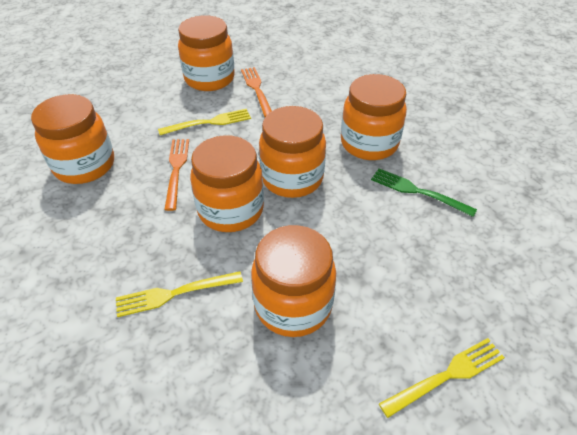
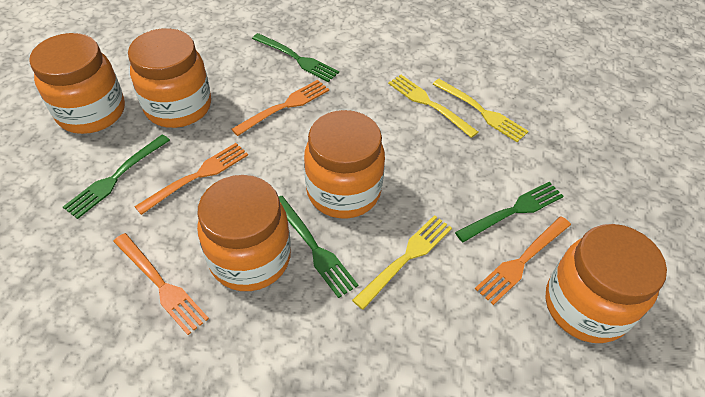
green fork: 1 -> 4
orange fork: 2 -> 4
orange jar: 6 -> 5

